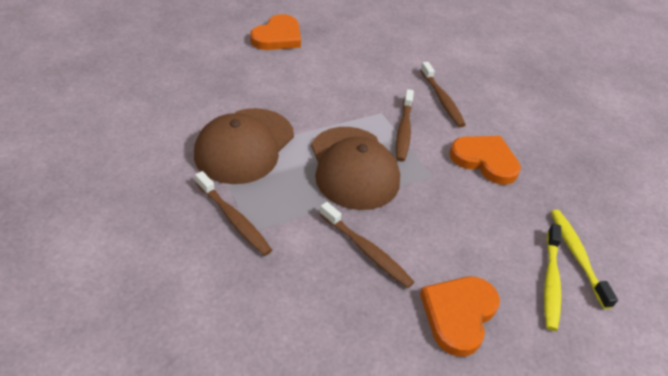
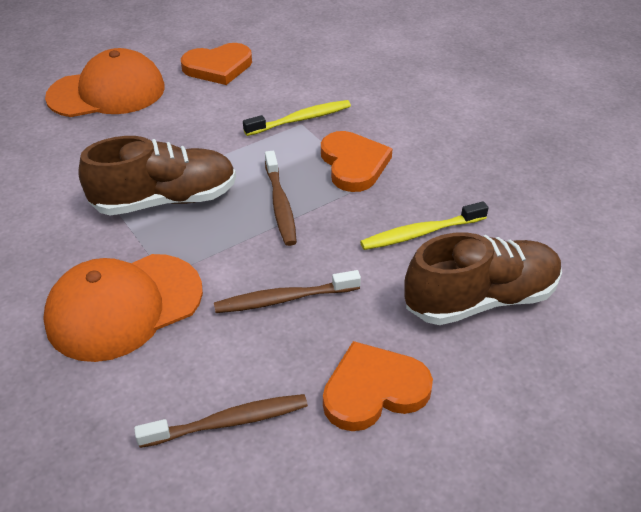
brown cap: 2 -> 0
brown shoe: 0 -> 2
brown toothbrush: 4 -> 3
orange cap: 0 -> 2

